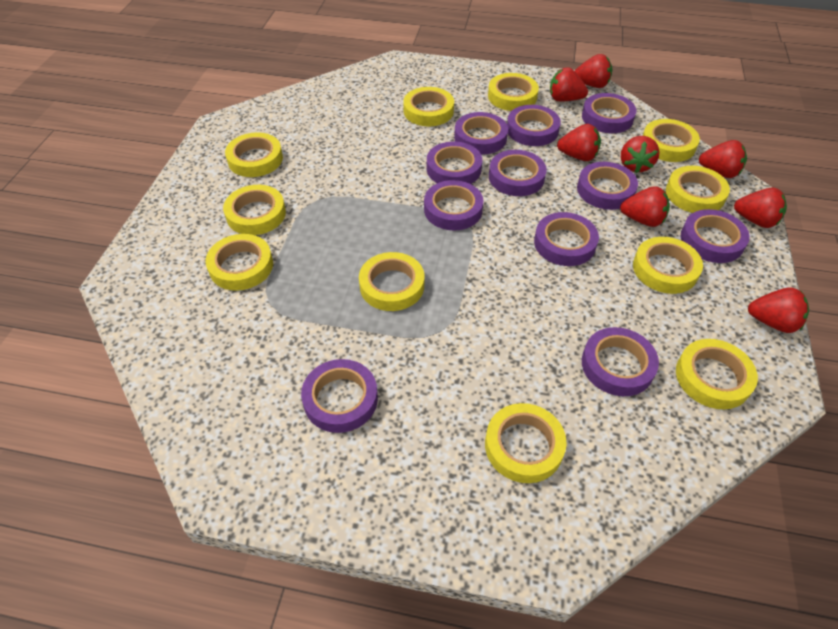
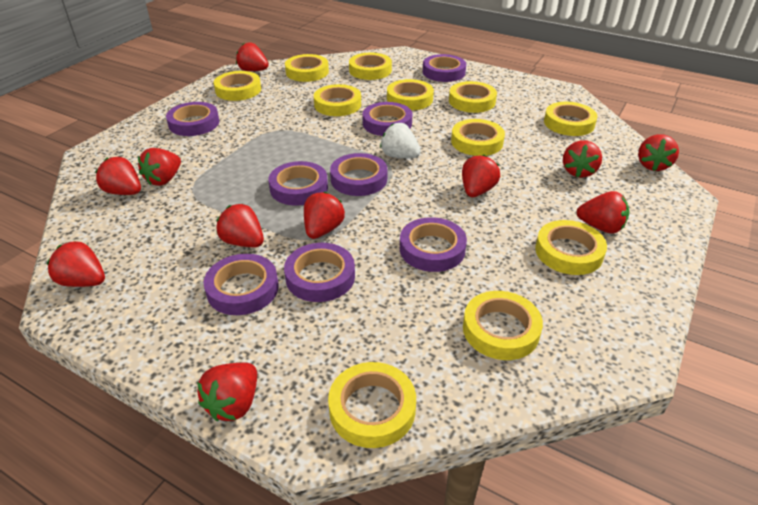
purple tape: 11 -> 8
red strawberry: 8 -> 11
white strawberry: 0 -> 1

